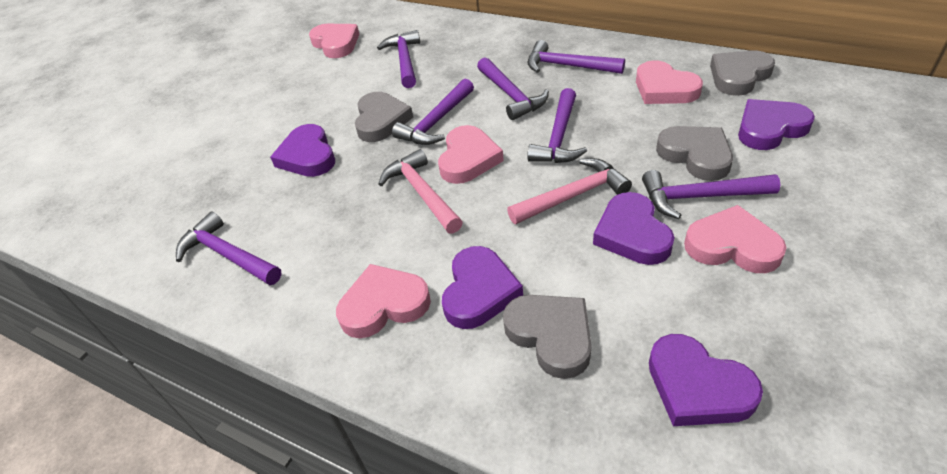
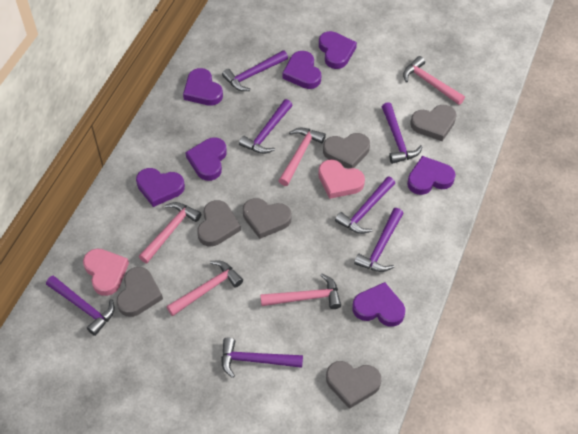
grey heart: 4 -> 6
pink hammer: 2 -> 5
pink heart: 5 -> 2
purple heart: 5 -> 7

